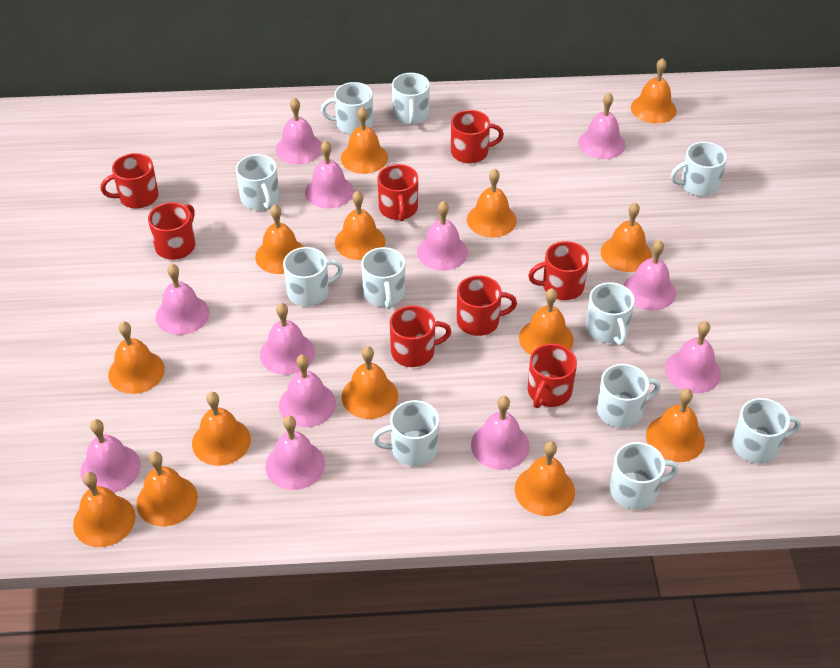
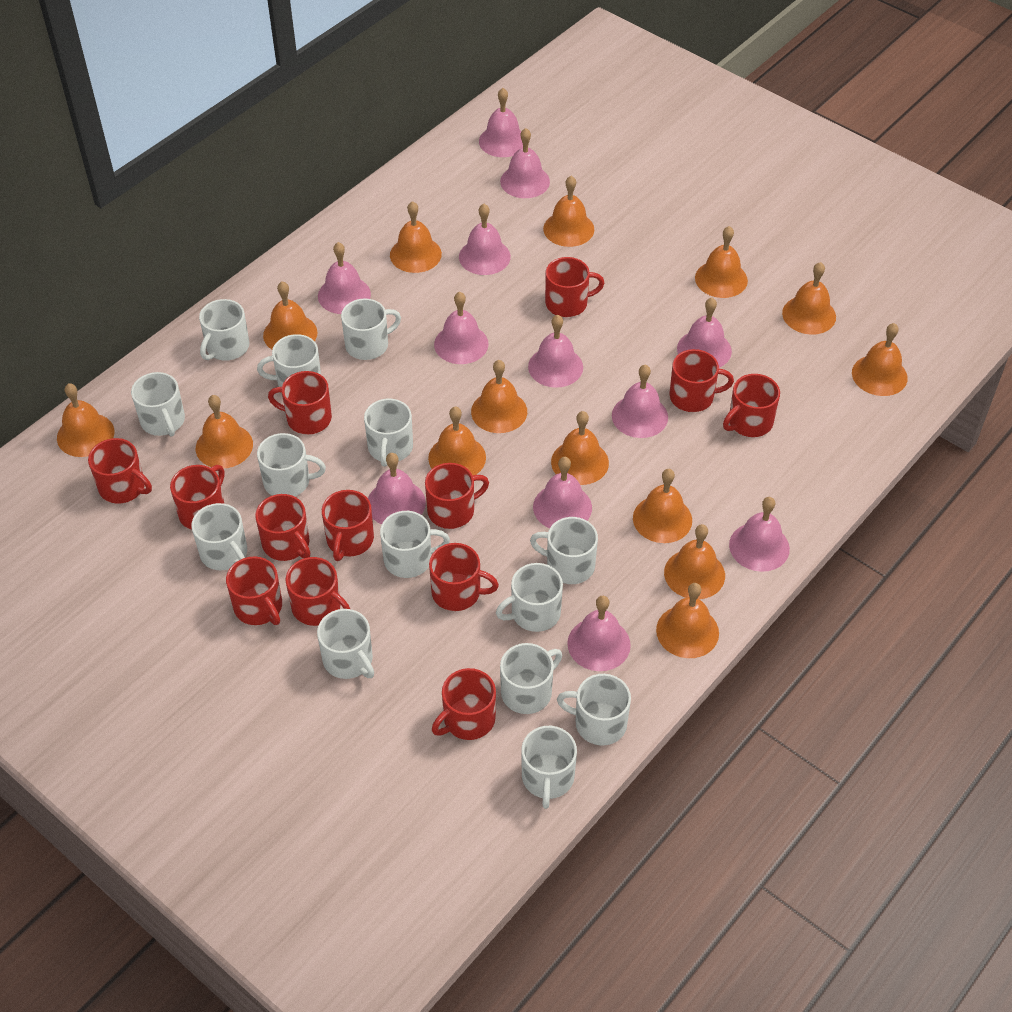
red mug: 8 -> 13
white mug: 11 -> 14

